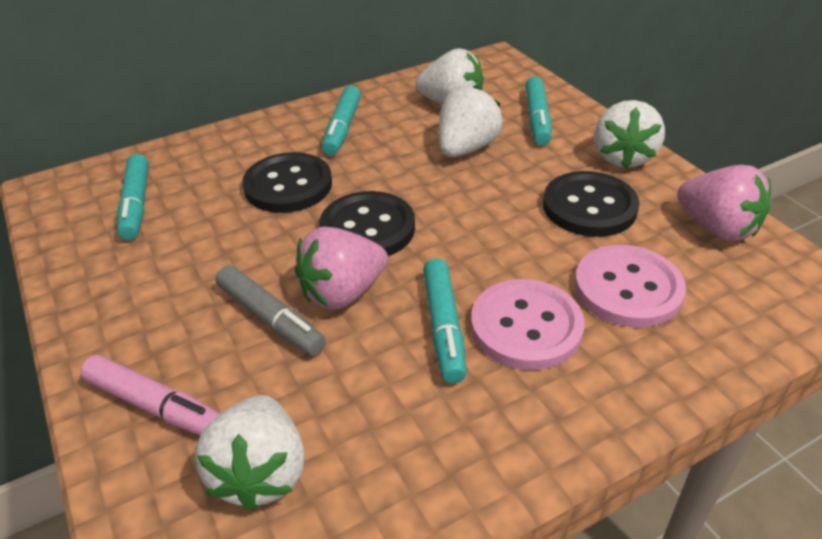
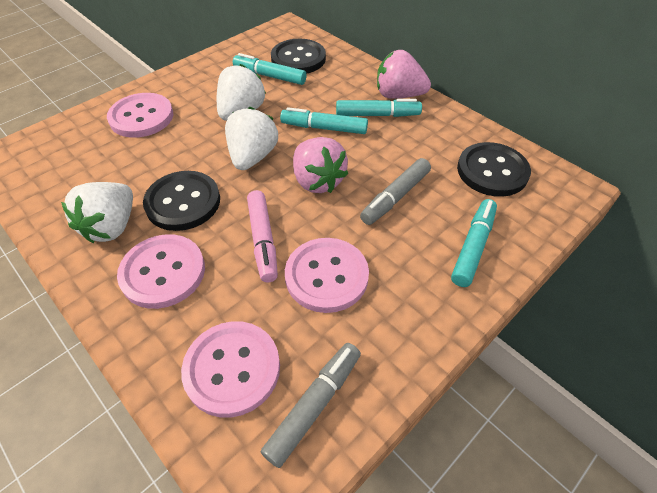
grey marker: 1 -> 2
pink button: 2 -> 4
white strawberry: 4 -> 3

